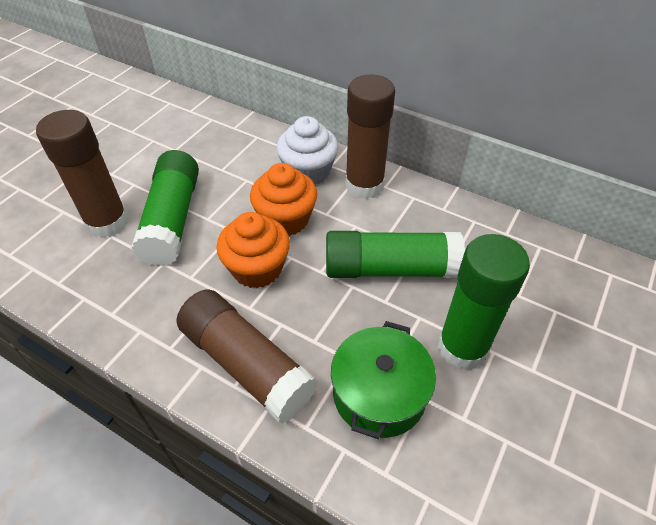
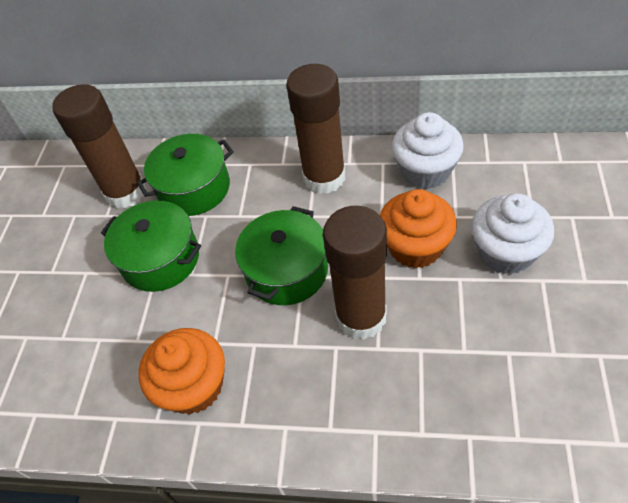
green glue stick: 3 -> 0
green pot: 1 -> 3
white cupcake: 1 -> 2

